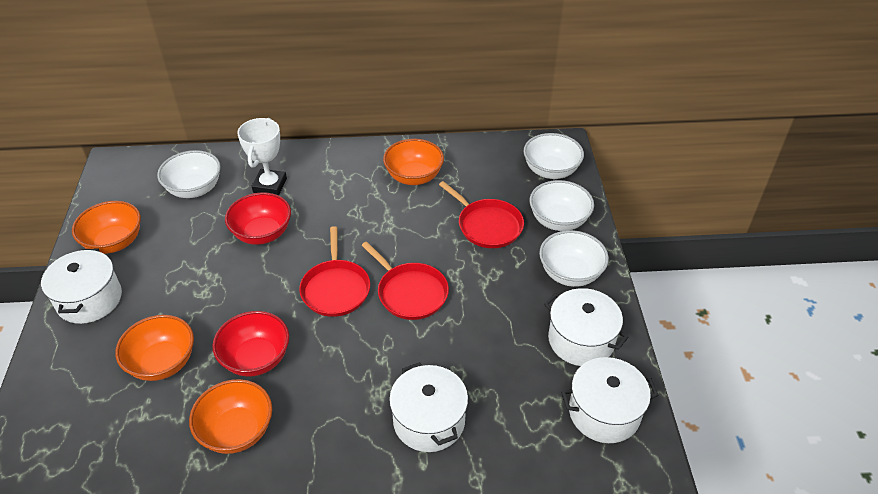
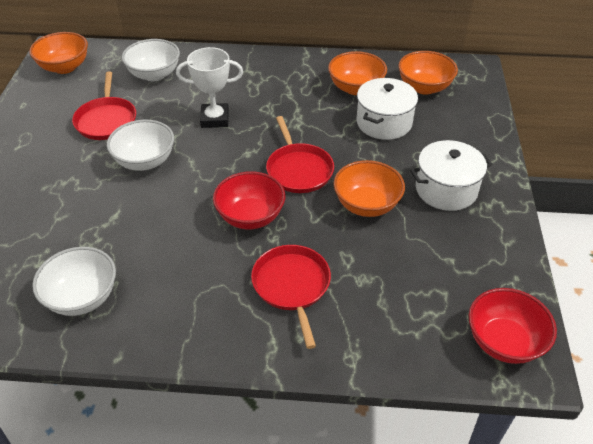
white bowl: 4 -> 3
white pot: 4 -> 2

